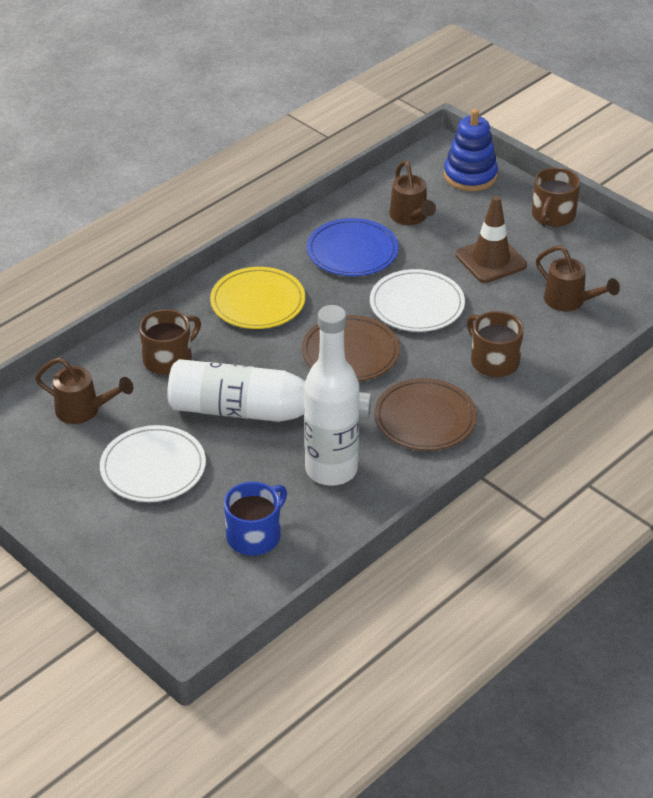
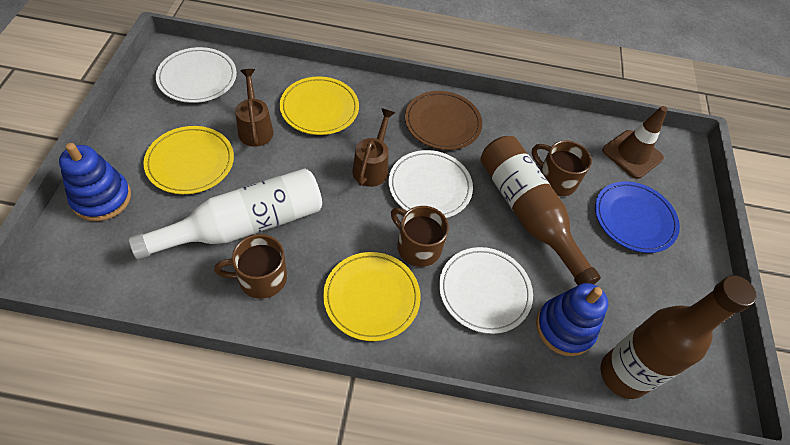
blue mug: 1 -> 0
blue stacking toy: 1 -> 2
brown bottle: 0 -> 2
brown plate: 2 -> 1
brown watering can: 3 -> 2
white bottle: 2 -> 1
white plate: 2 -> 3
yellow plate: 1 -> 3

